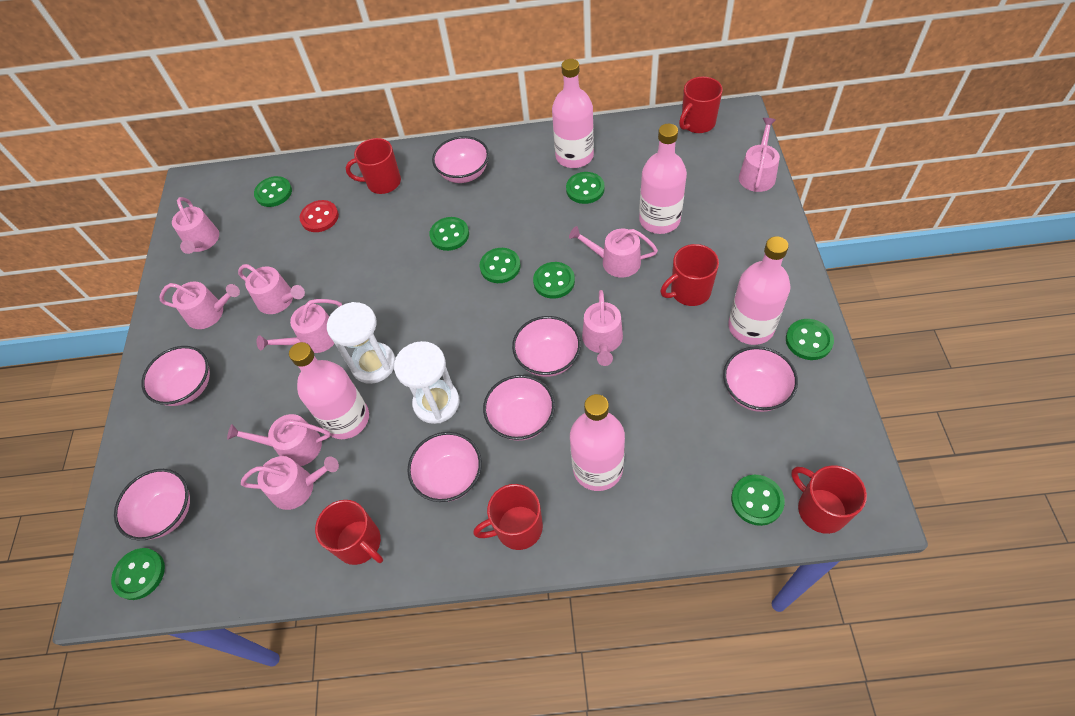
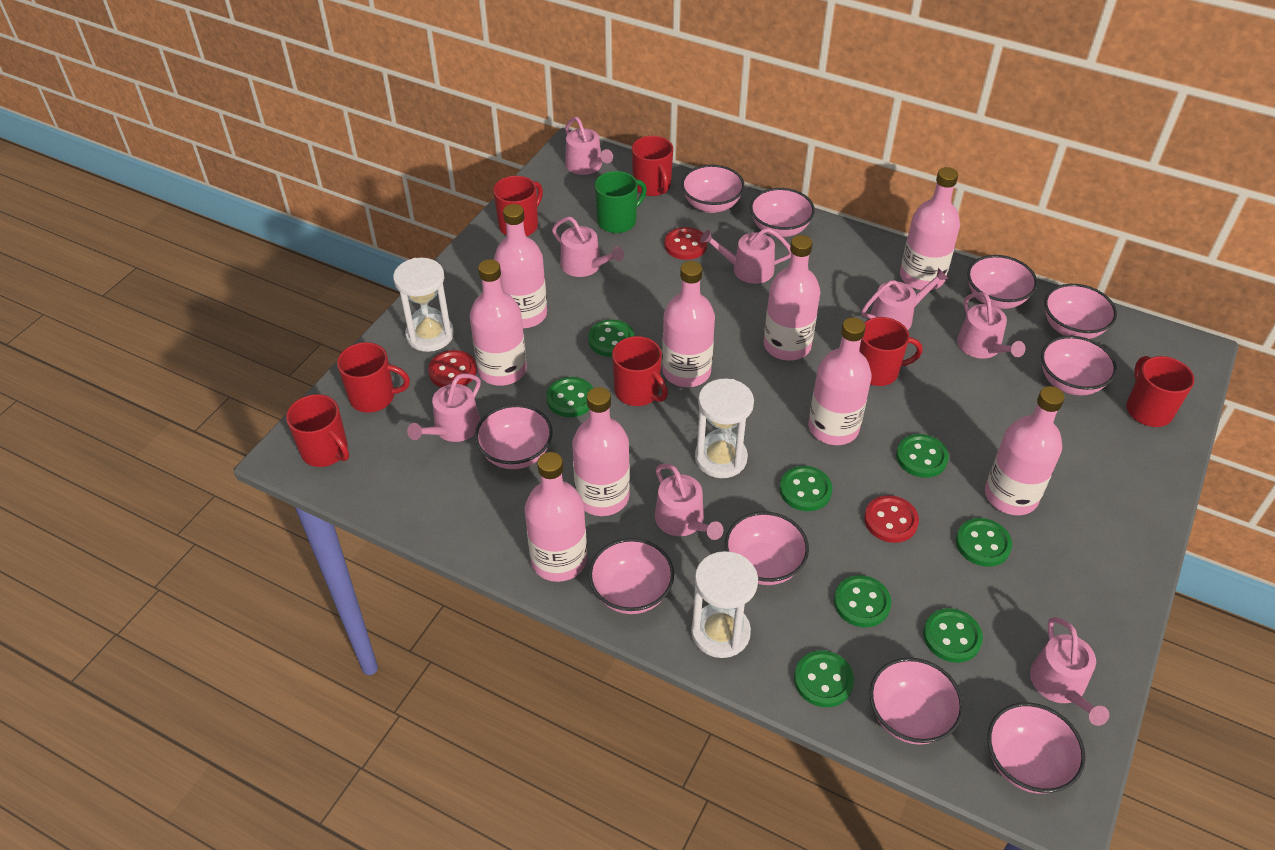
green mug: 0 -> 1
pink bottle: 5 -> 9
pink bowl: 7 -> 10
pink watering can: 9 -> 8
red button: 1 -> 3
red mug: 6 -> 7
white hourglass: 2 -> 3

